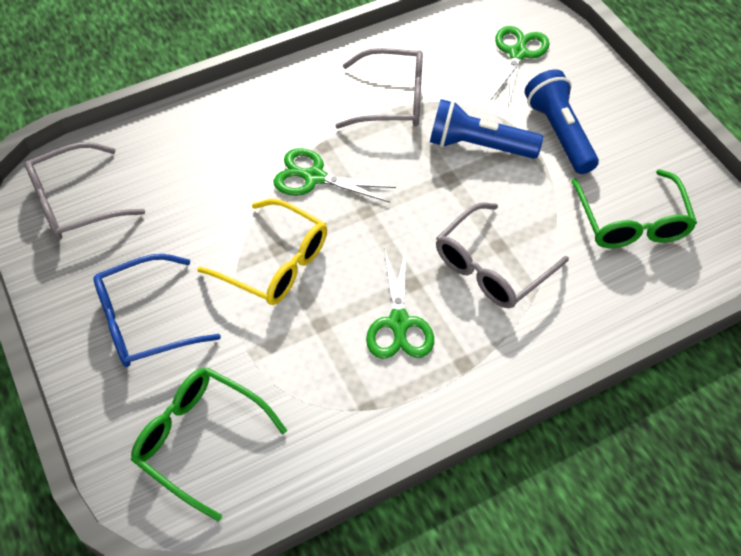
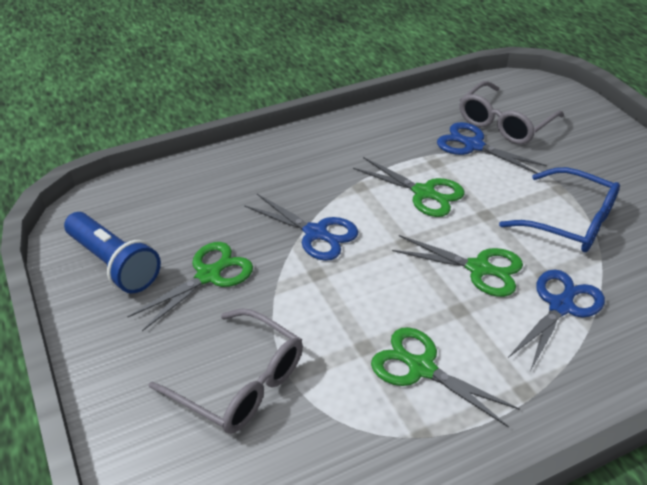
blue flashlight: 2 -> 1
blue scissors: 0 -> 3
green glasses: 2 -> 0
green scissors: 3 -> 4
grey glasses: 3 -> 2
yellow glasses: 1 -> 0

